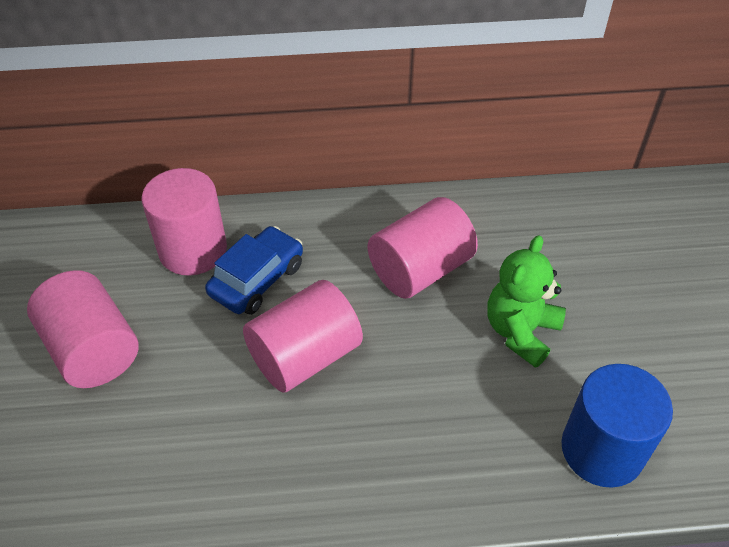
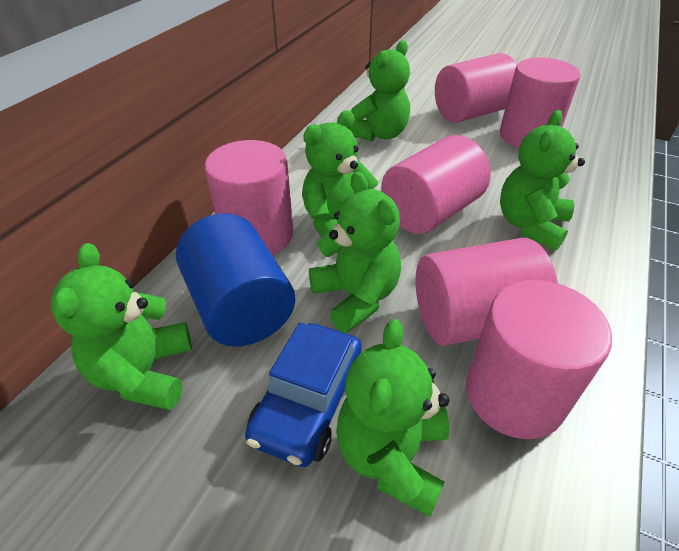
green teddy bear: 1 -> 6
pink cylinder: 4 -> 6

